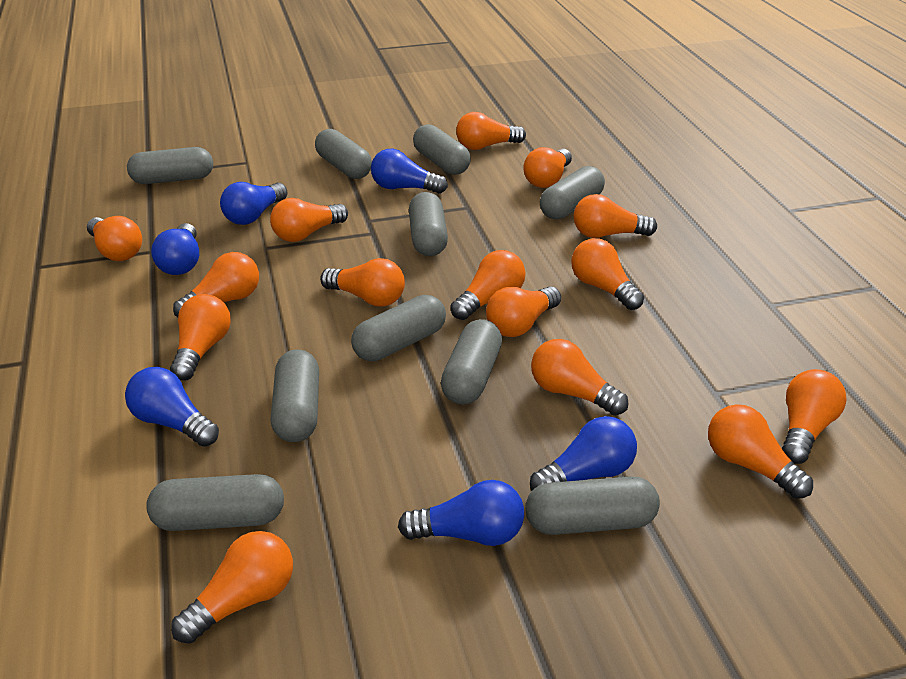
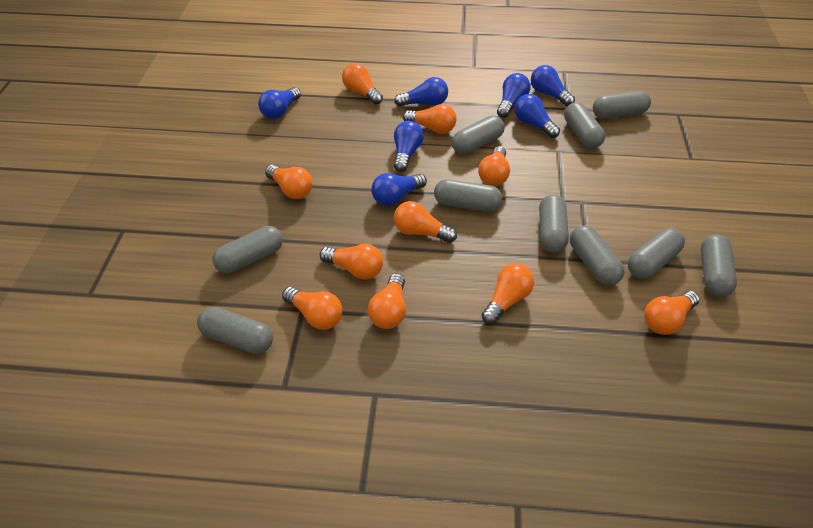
blue light bulb: 6 -> 7
orange light bulb: 15 -> 10

